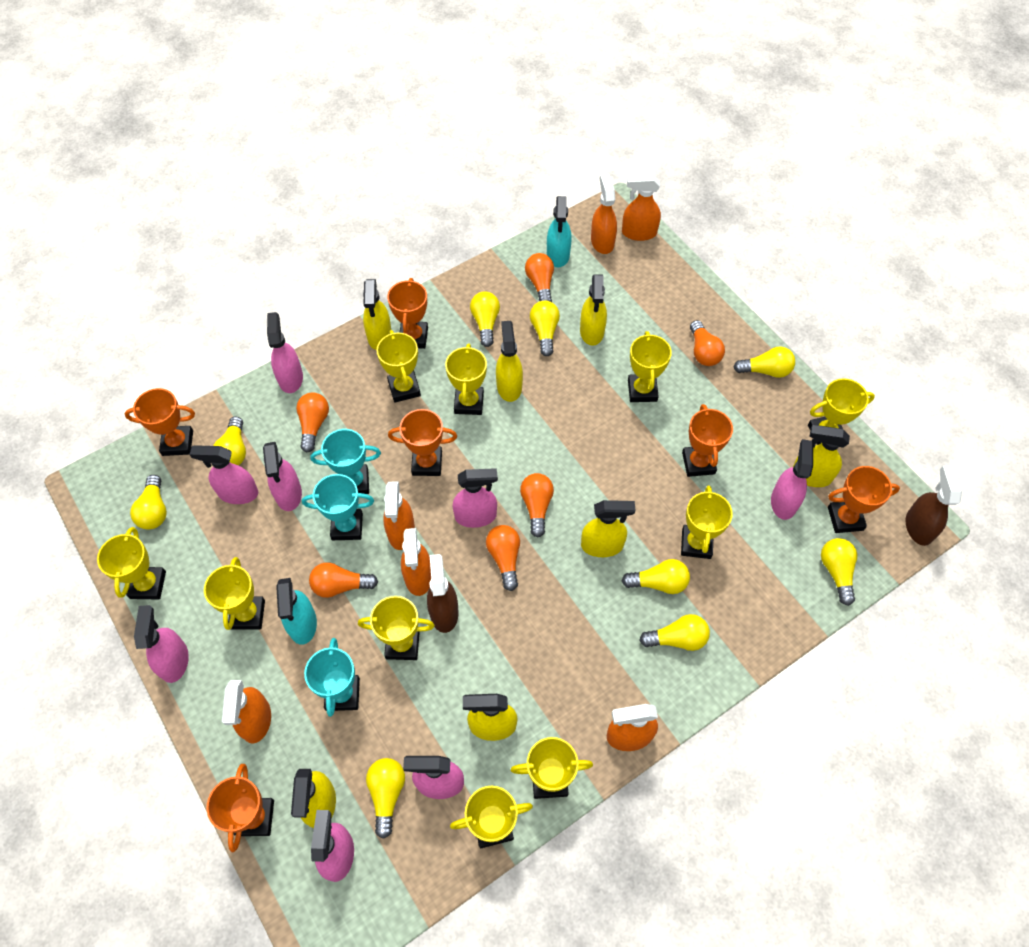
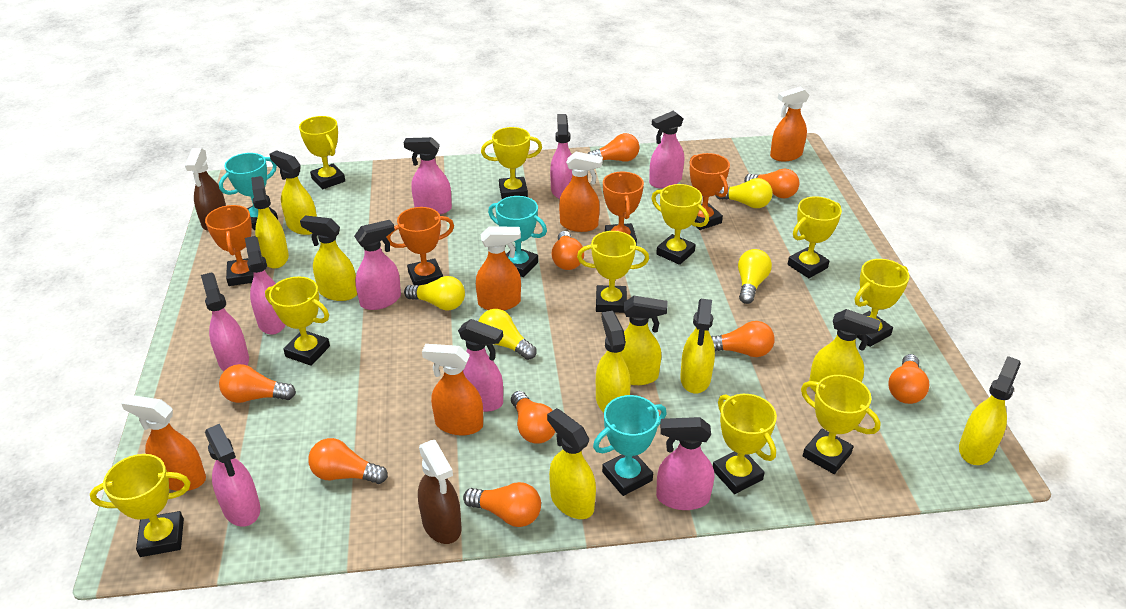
orange light bulb: 6 -> 9
orange spray bottle: 6 -> 5
orange trophy: 6 -> 4
pink spray bottle: 8 -> 9
turquoise spray bottle: 2 -> 0
yellow light bulb: 9 -> 4
yellow spray bottle: 7 -> 9

